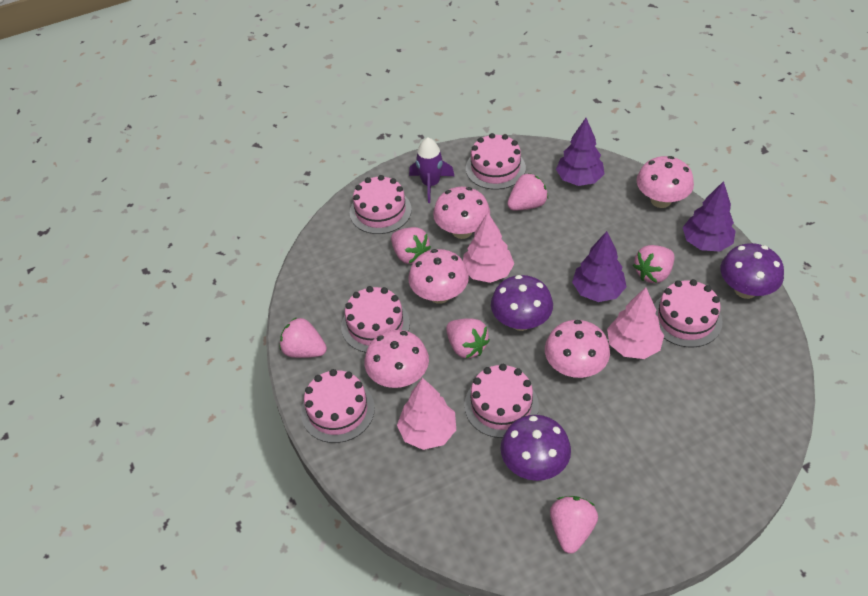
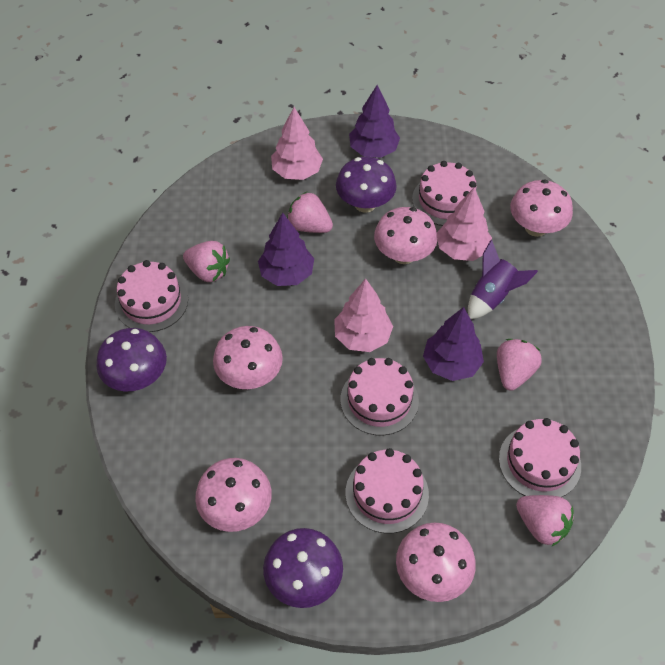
pink cake: 6 -> 5
pink strawberry: 6 -> 4

